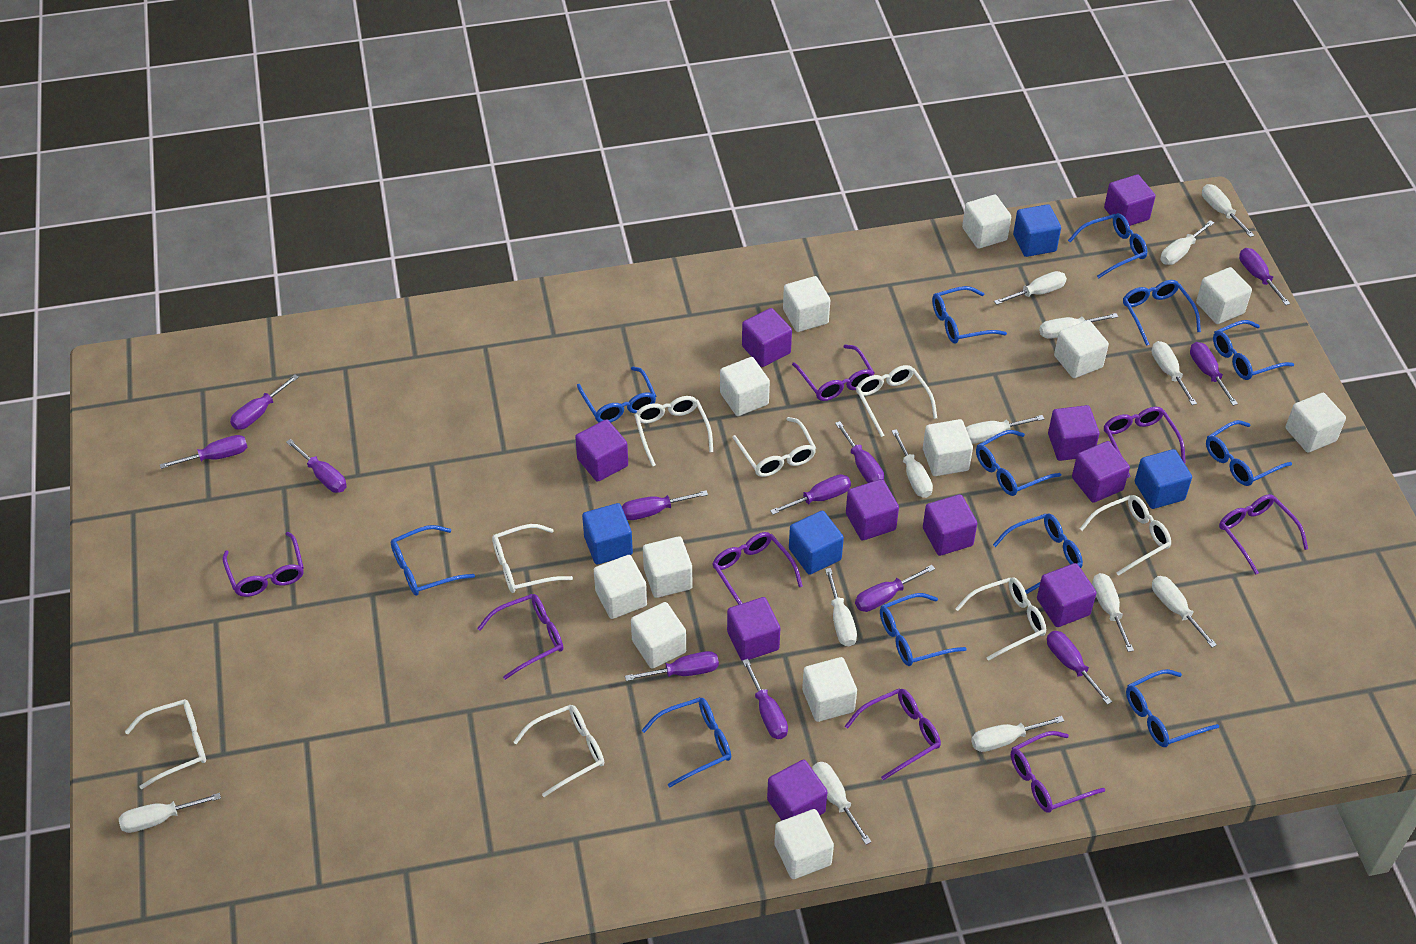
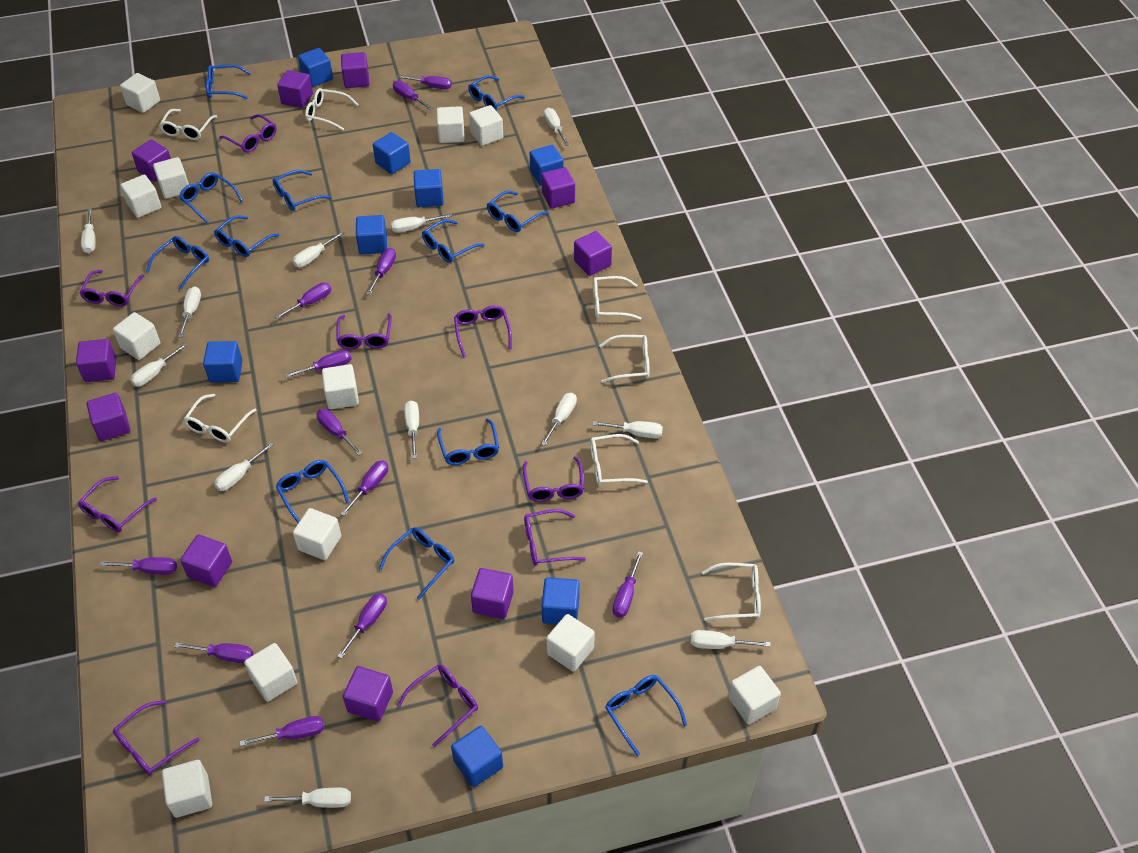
blue cube: 4 -> 8
purple glasses: 8 -> 9
white glasses: 8 -> 7
white screwdriver: 13 -> 12

